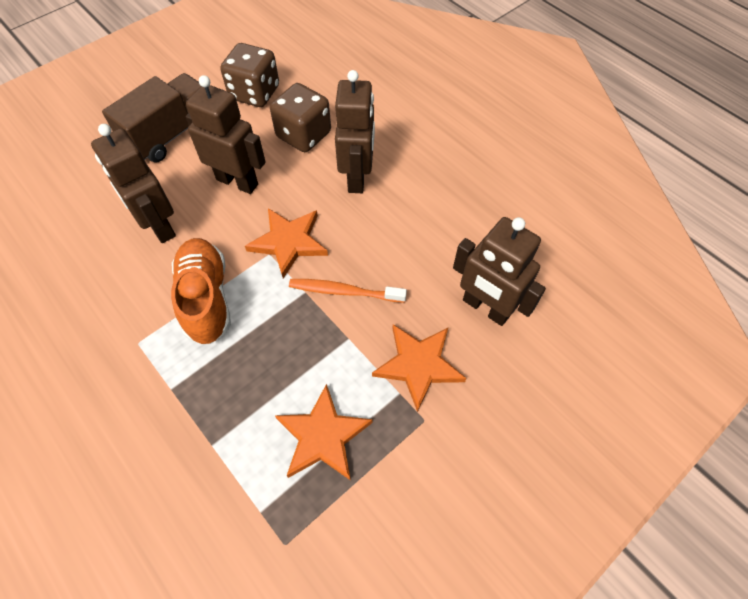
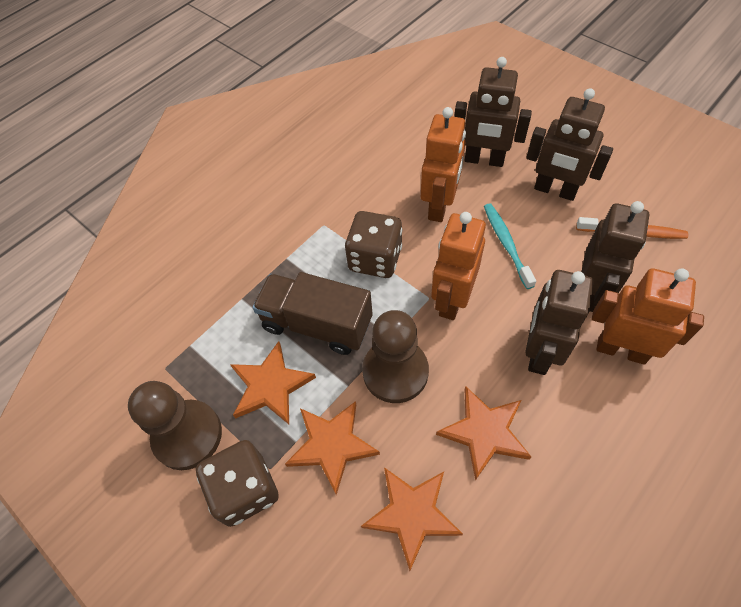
brown pawn: 0 -> 2
orange robot: 0 -> 3
orange shoe: 1 -> 0
orange star: 3 -> 4
turquoise toothbrush: 0 -> 1

